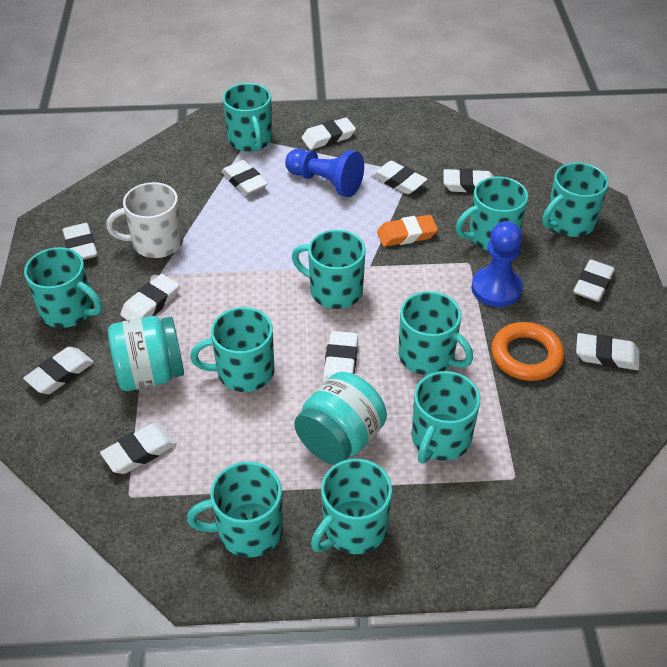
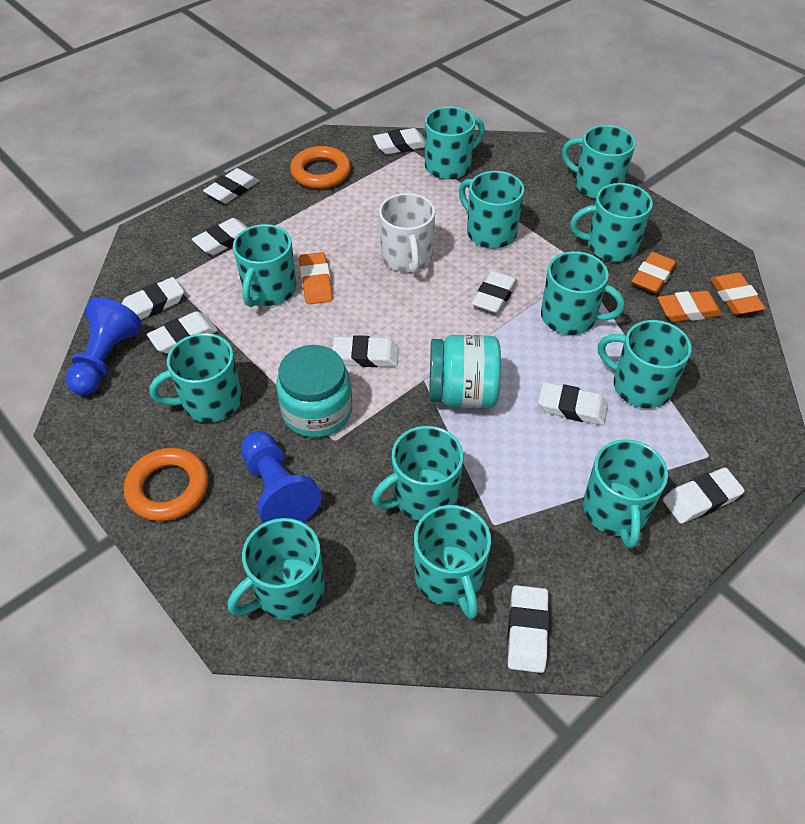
orange eraser: 1 -> 4
orange ring: 1 -> 2
turquoise mug: 10 -> 12
white eraser: 11 -> 10

